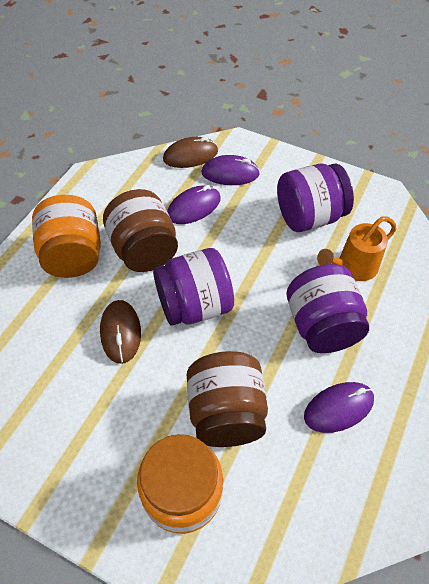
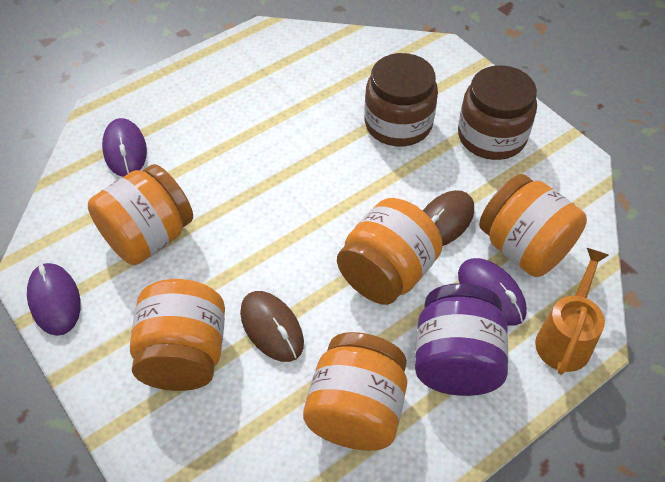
orange jar: 2 -> 5
purple jar: 3 -> 1

